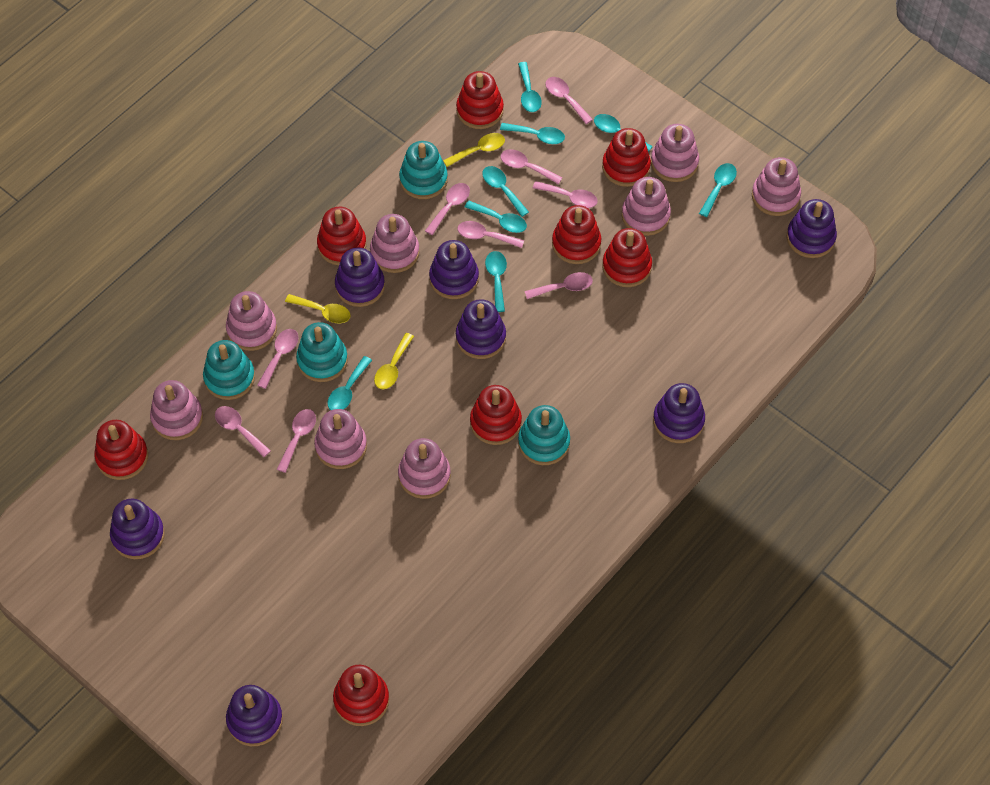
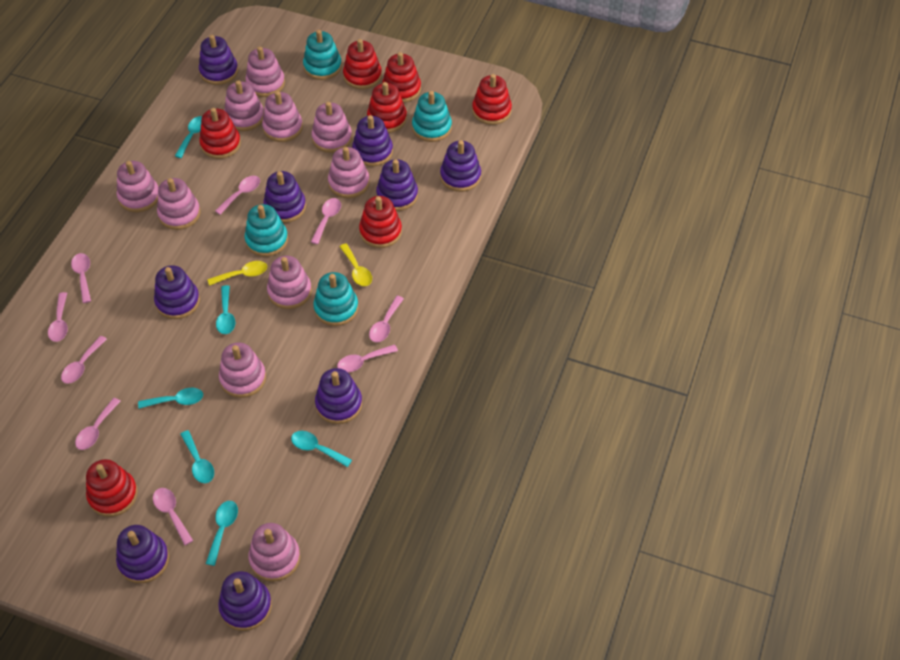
pink stacking toy: 8 -> 10
purple stacking toy: 7 -> 9
red stacking toy: 8 -> 7
turquoise spoon: 8 -> 6
yellow spoon: 3 -> 2

